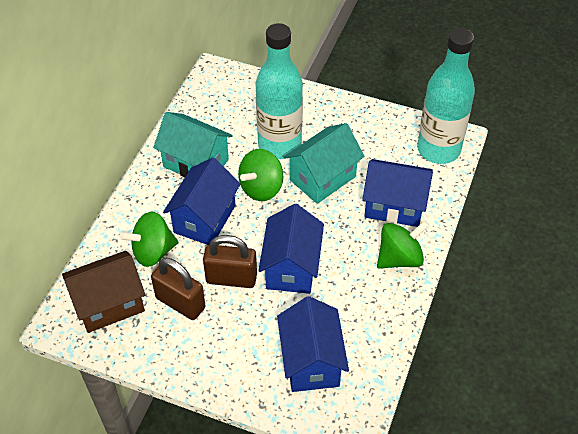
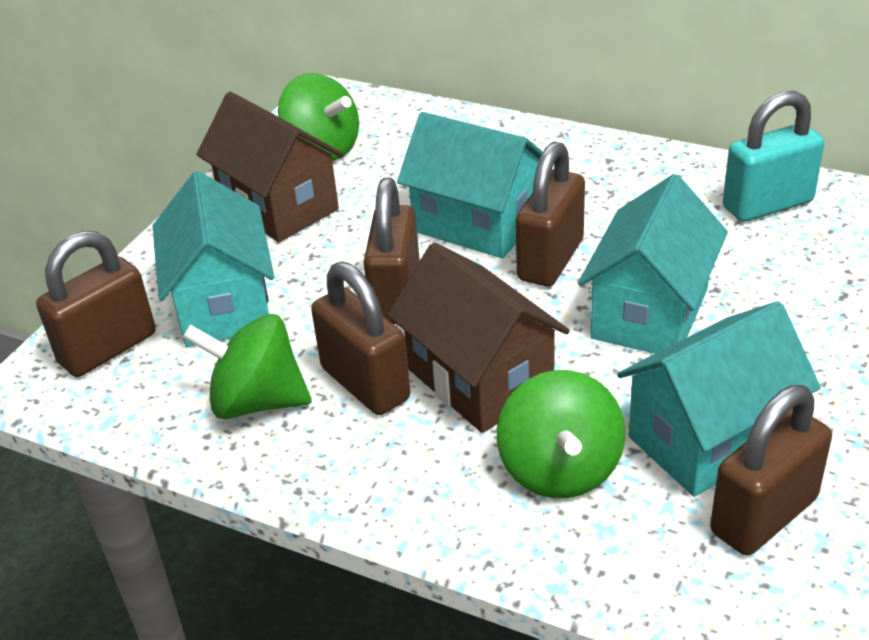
blue house: 4 -> 0
brown house: 1 -> 2
brown padlock: 2 -> 5
turquoise bottle: 2 -> 0
turquoise house: 2 -> 4
turquoise padlock: 0 -> 1

